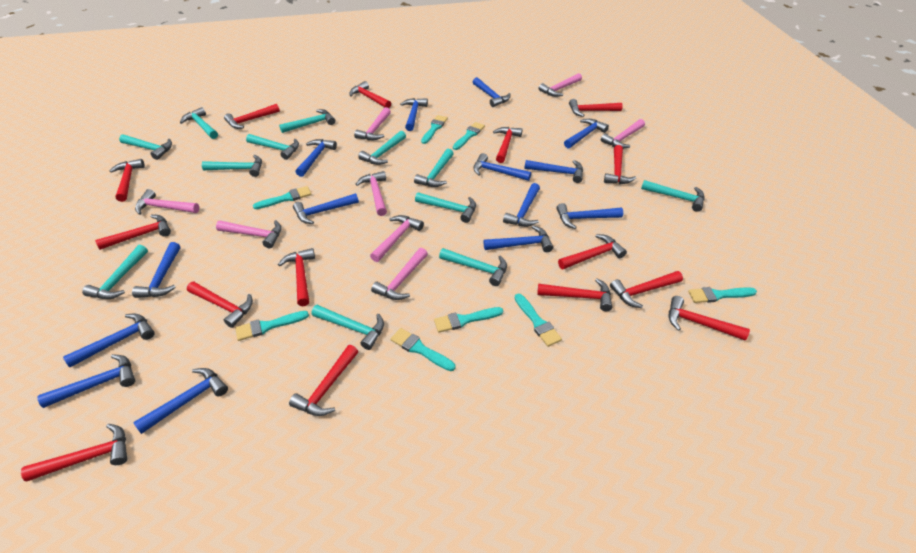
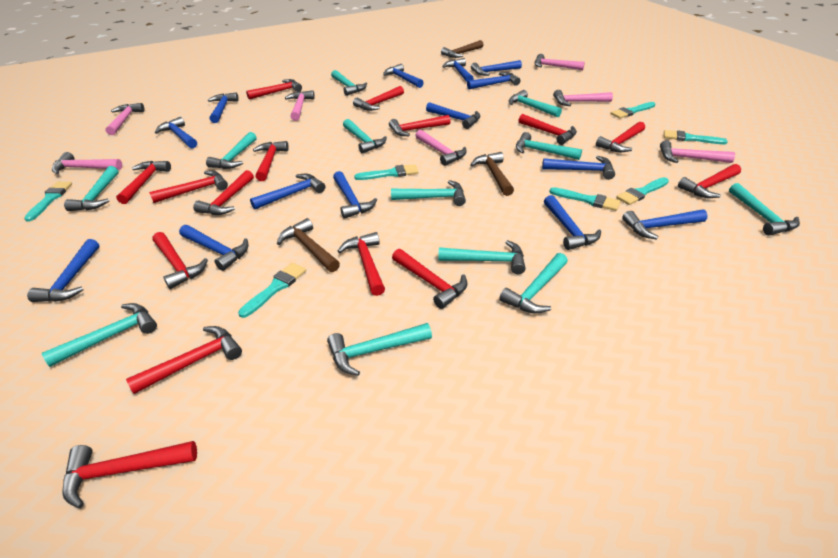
brown hammer: 0 -> 3
pink hammer: 8 -> 7
turquoise brush: 8 -> 7

